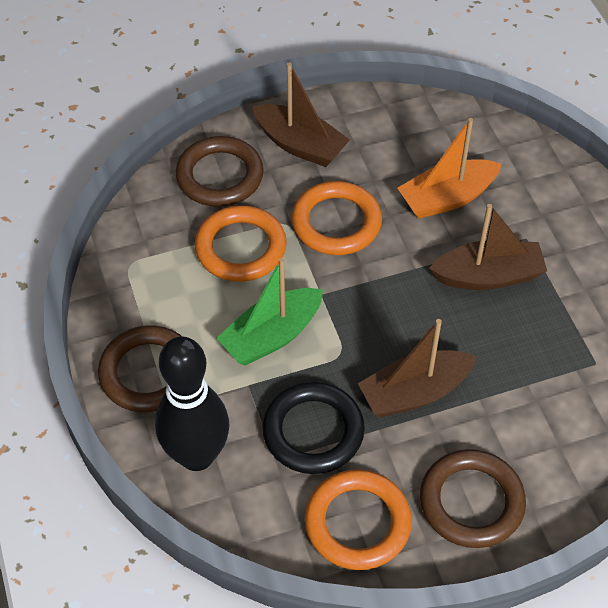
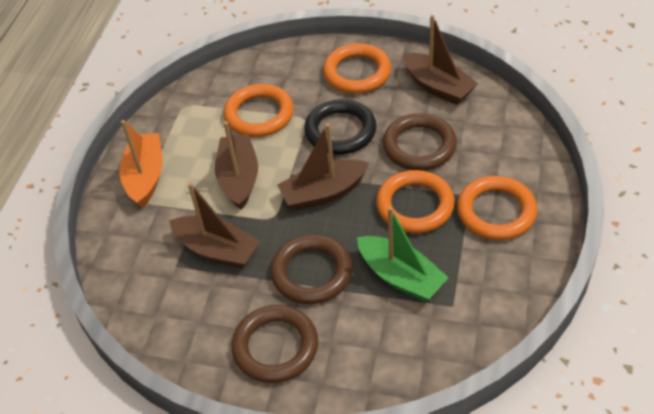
black bowling pin: 1 -> 0
brown boat: 3 -> 4
orange ring: 3 -> 4

